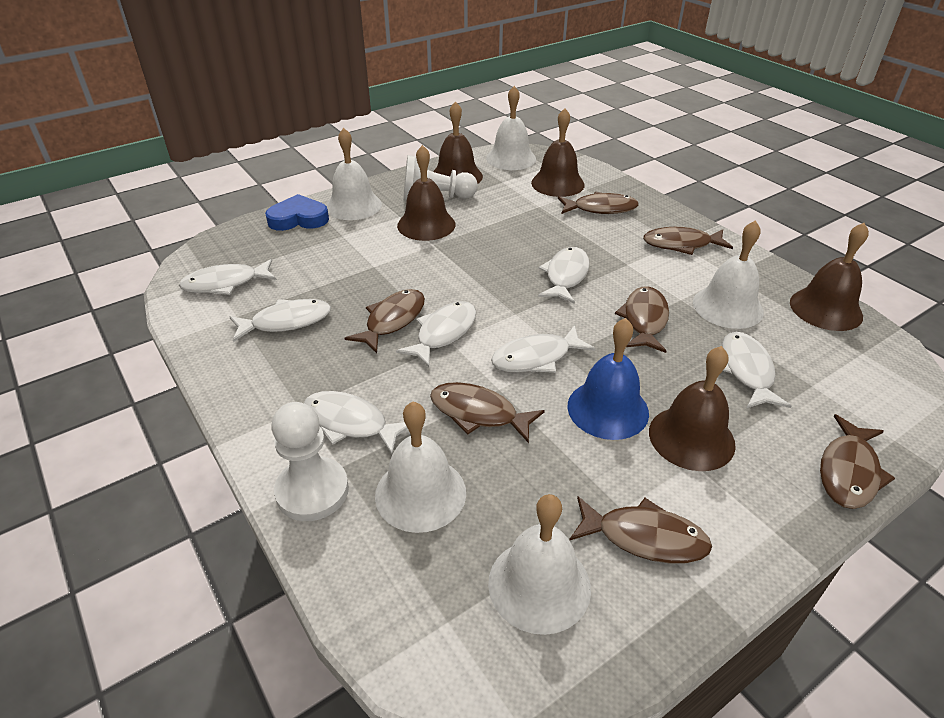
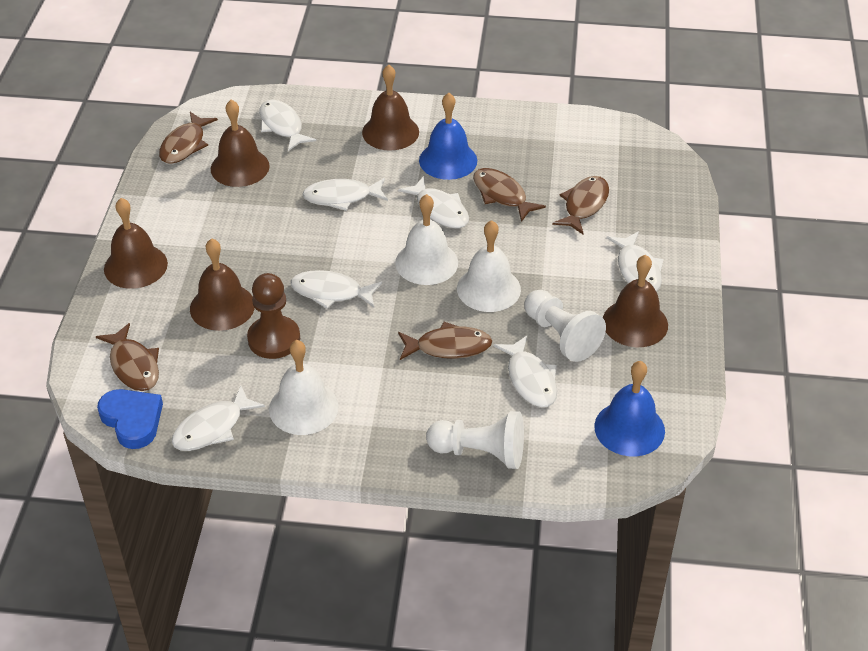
blue bell: 1 -> 2
brown fish: 7 -> 5
brown pawn: 0 -> 1
white bell: 5 -> 3

